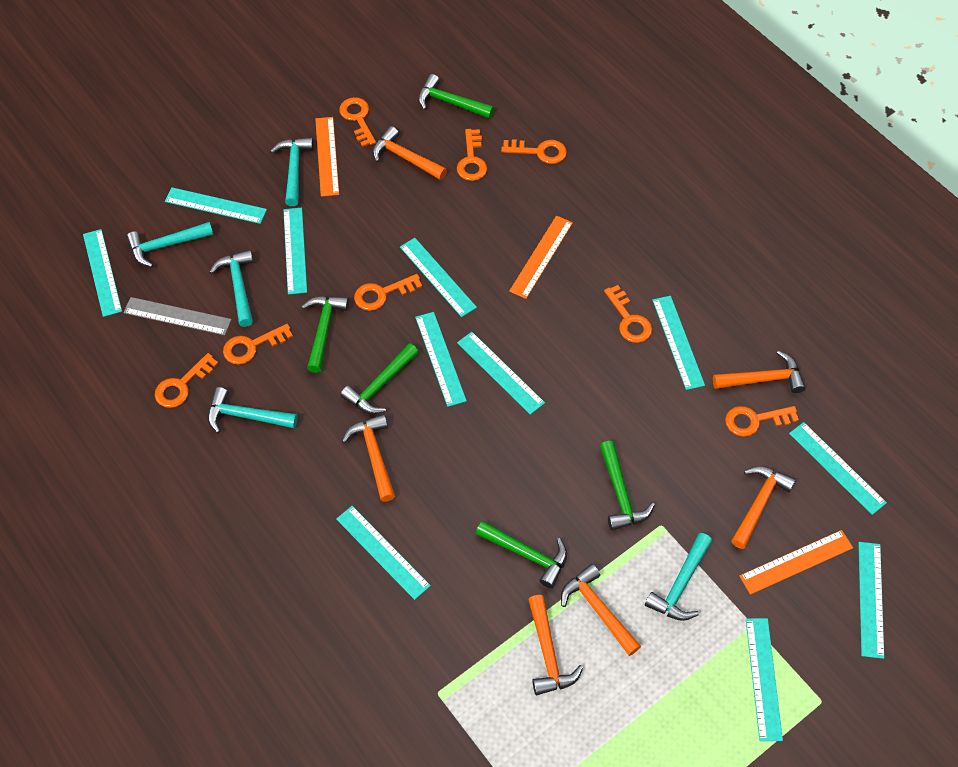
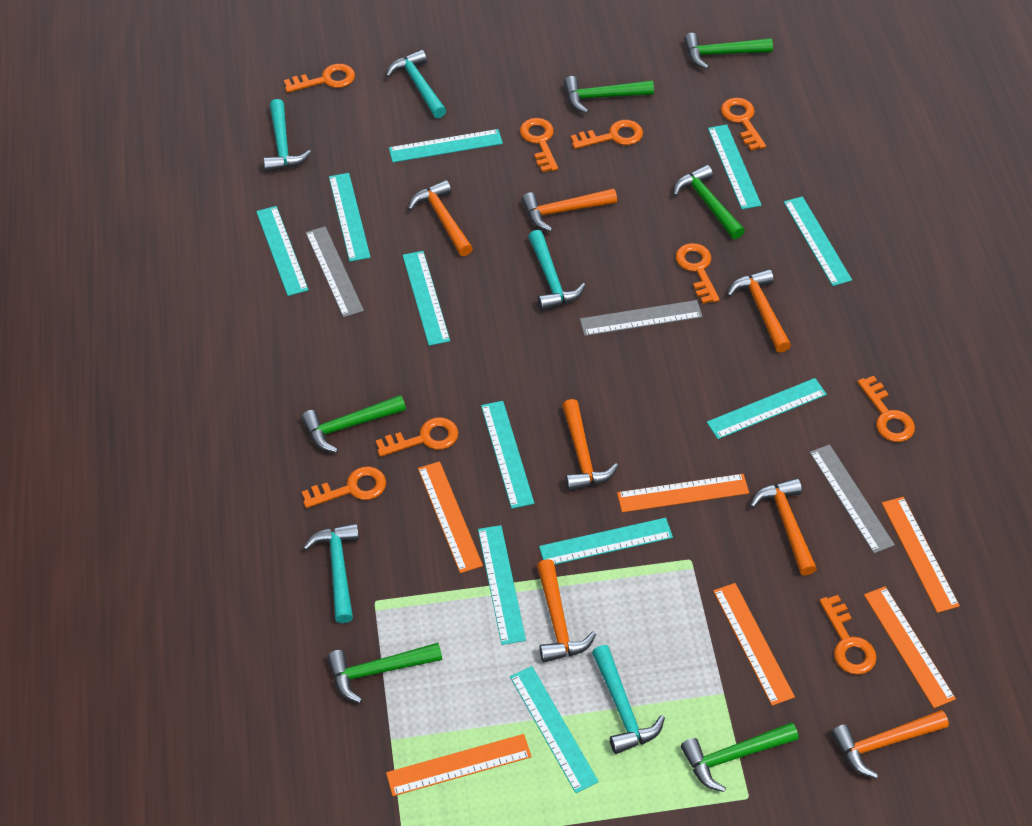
green hammer: 5 -> 6
grey ruler: 1 -> 3
orange hammer: 6 -> 7
orange key: 8 -> 9
orange ruler: 3 -> 6

